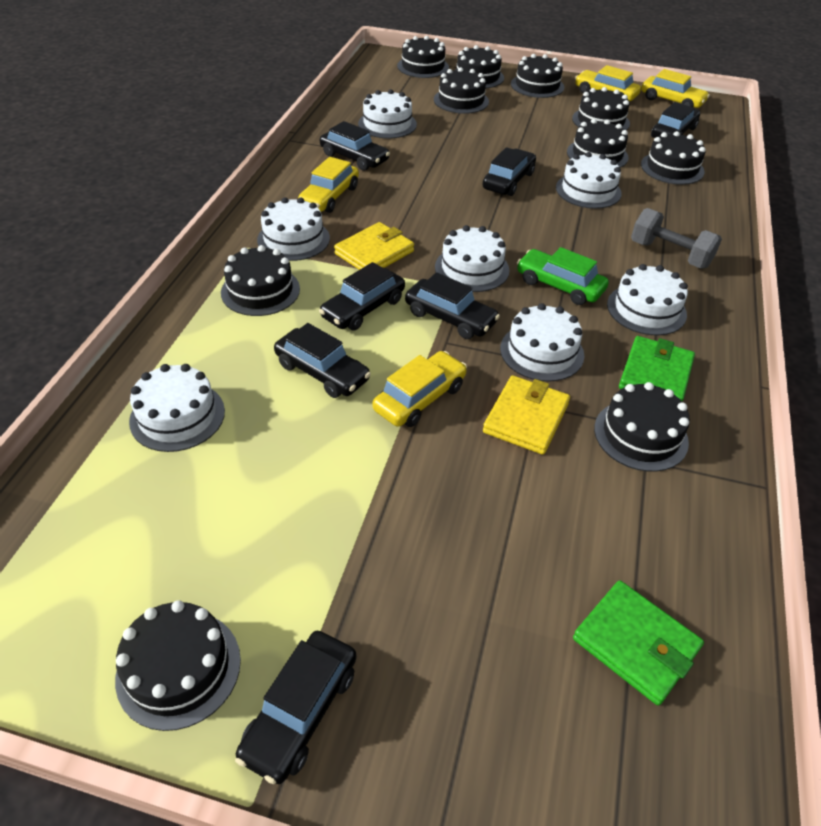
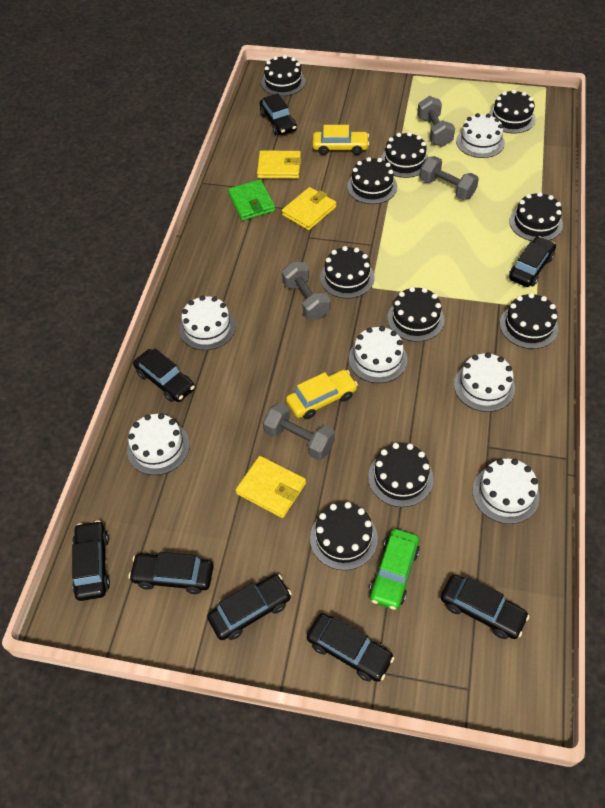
black car: 7 -> 8
green wallet: 2 -> 1
grey dumbbell: 1 -> 4
white cake: 7 -> 6
yellow car: 4 -> 2
yellow wallet: 2 -> 3

